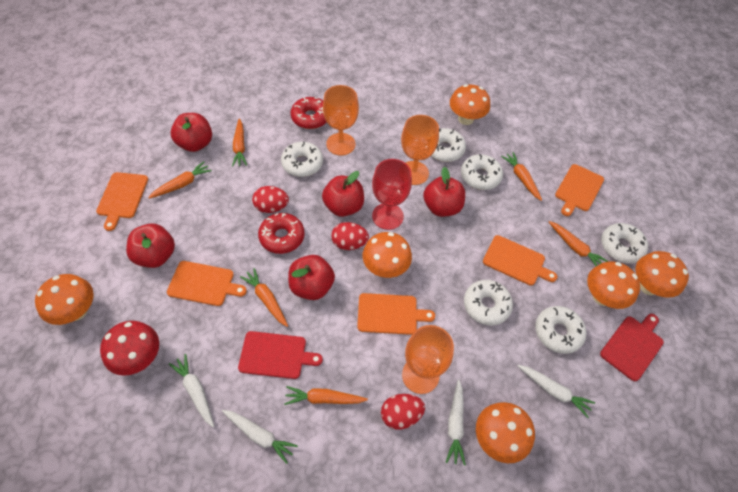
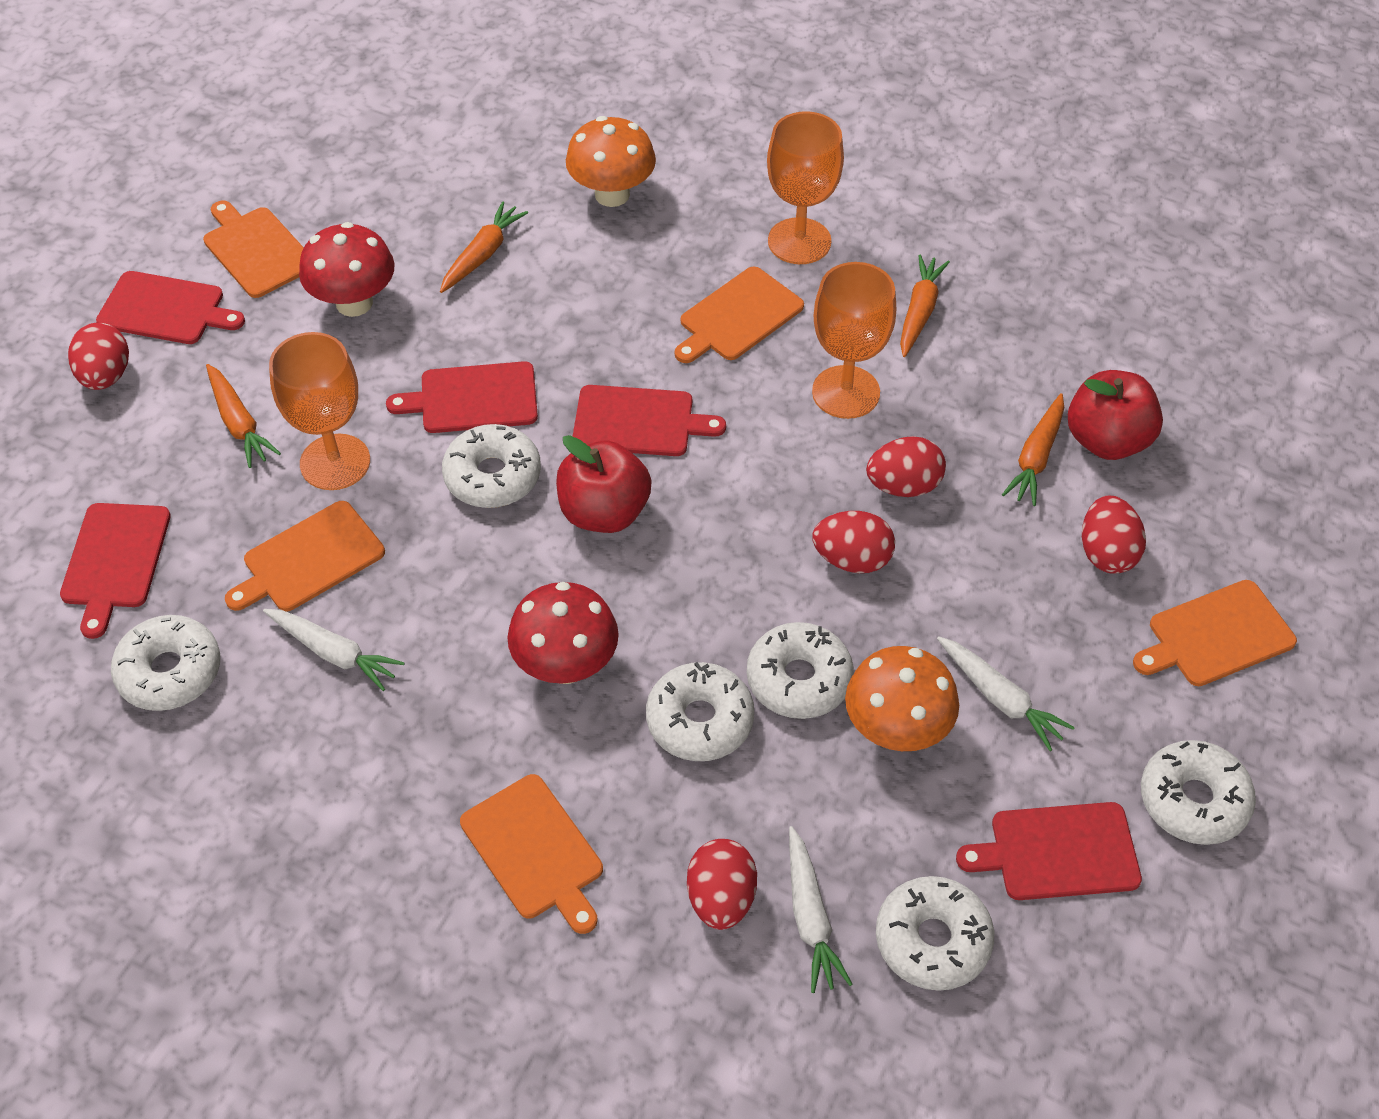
orange carrot: 6 -> 4
orange mushroom: 6 -> 2
red apple: 5 -> 2
red cutting board: 2 -> 5
red donut: 2 -> 0
red egg: 3 -> 5
red goblet: 1 -> 0
red mushroom: 1 -> 2
white carrot: 4 -> 3

